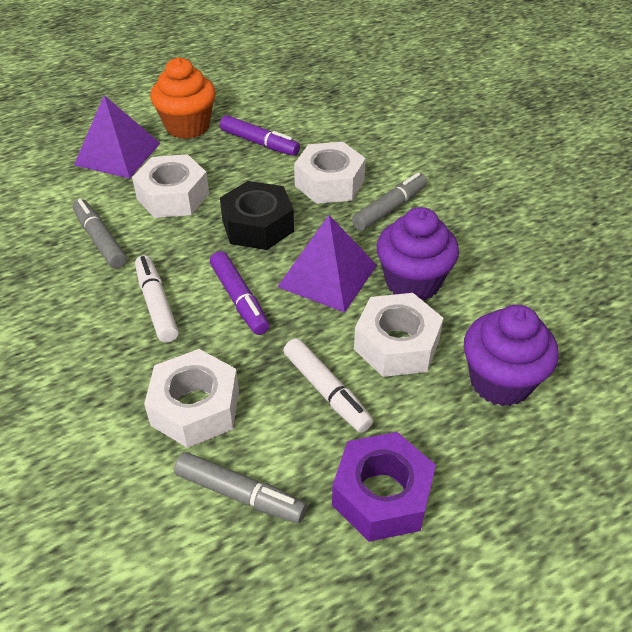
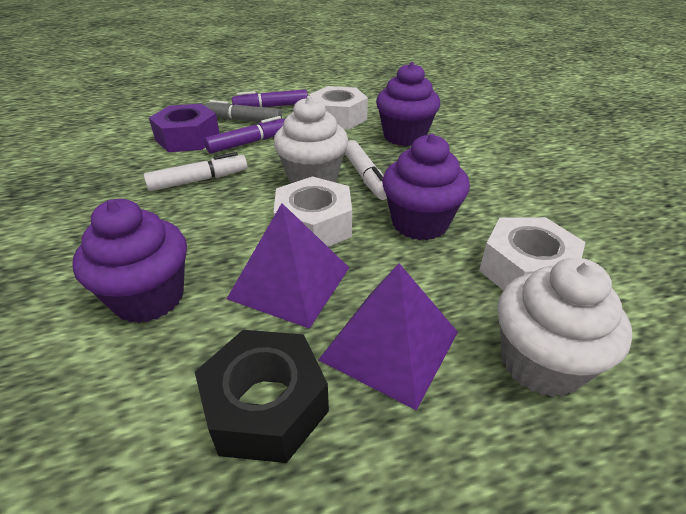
grey marker: 3 -> 1
orange cupcake: 1 -> 0
purple cupcake: 2 -> 3
white cupcake: 0 -> 2
white nut: 4 -> 3

